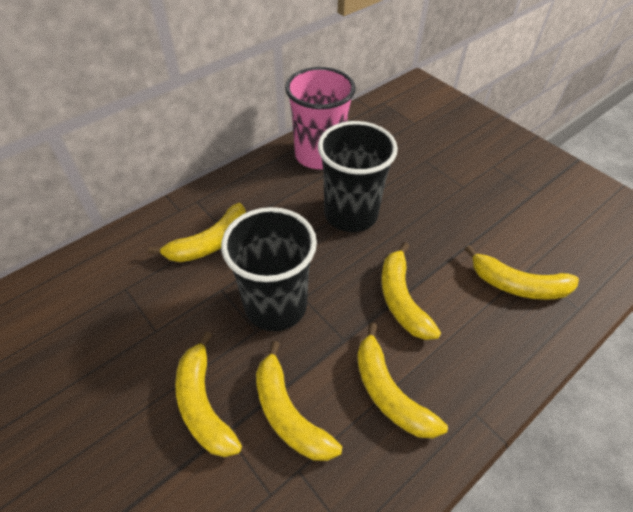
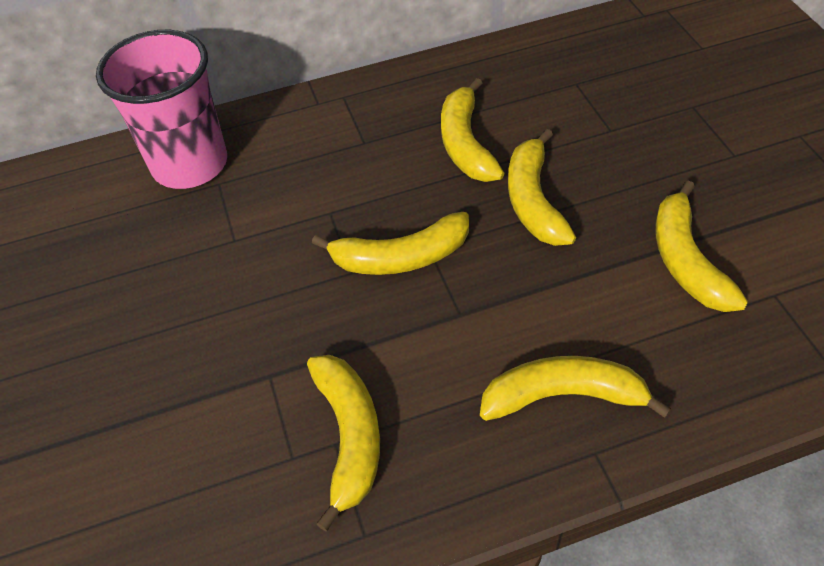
black cup: 2 -> 0

